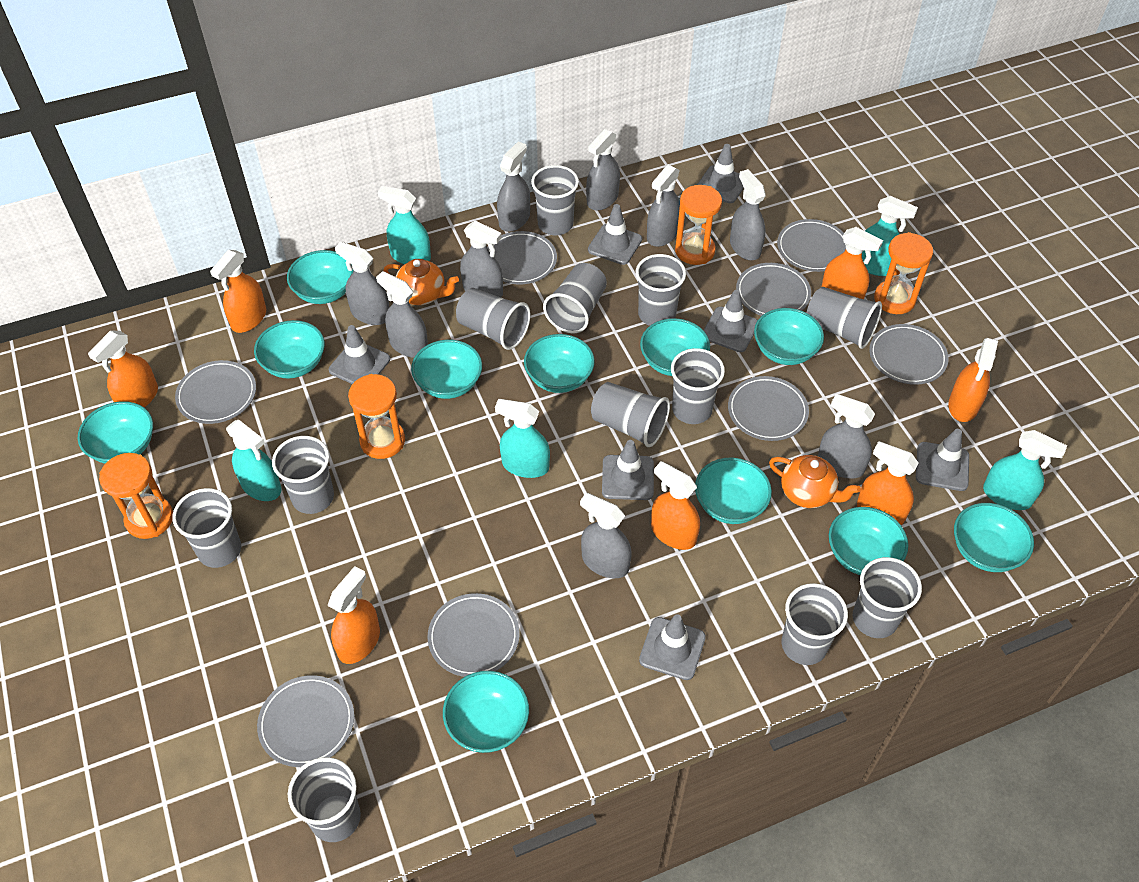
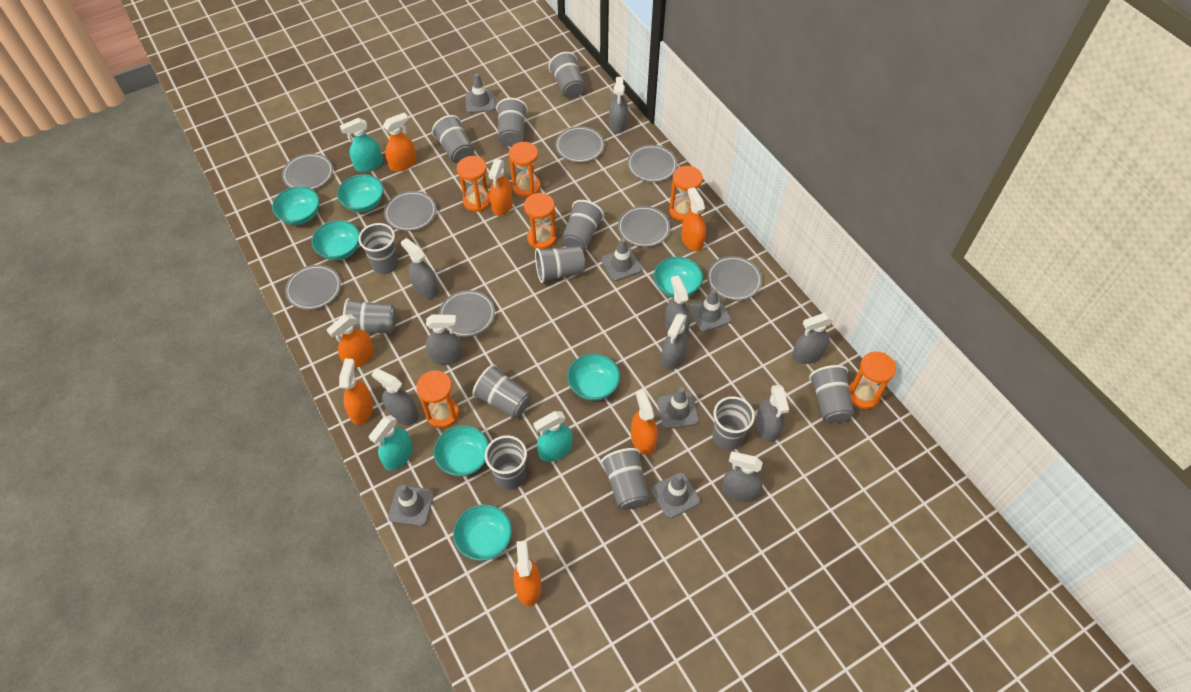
grey traffic cone: 7 -> 6
orange hourglass: 4 -> 6
orange teapot: 2 -> 0
turquoise bowl: 11 -> 7
turquoise spray bottle: 5 -> 3

